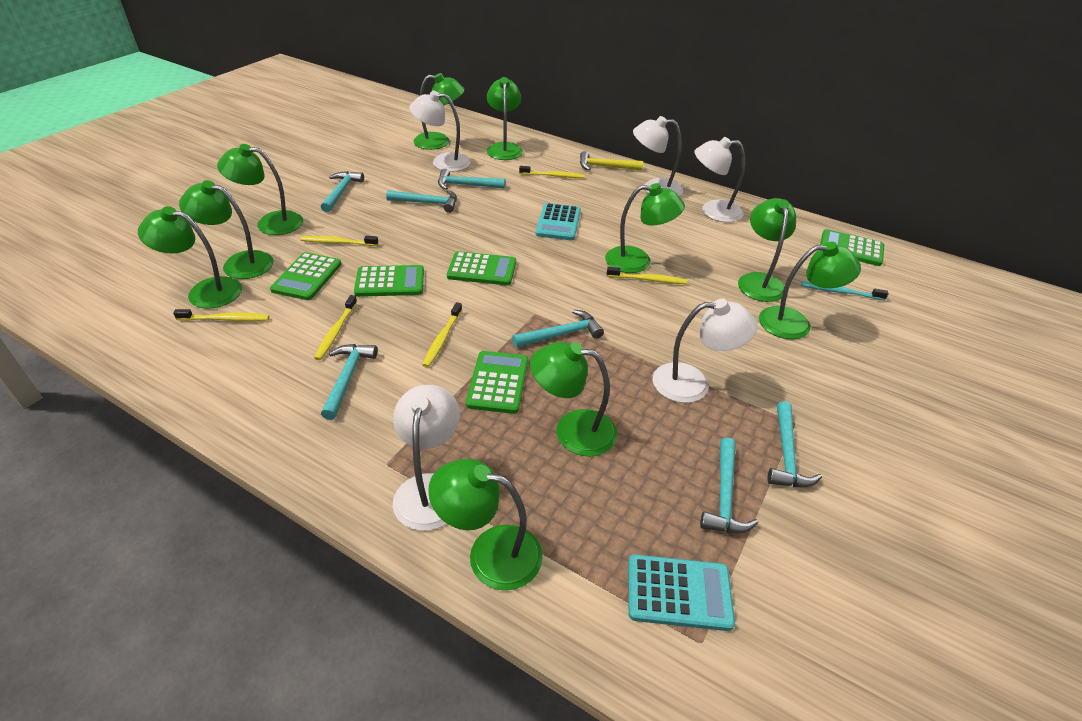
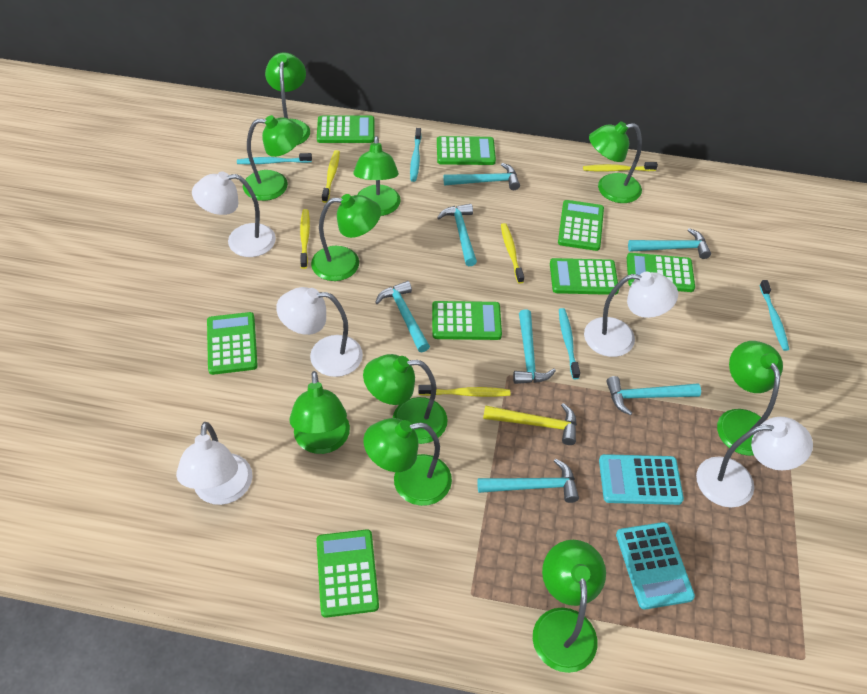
green calculator: 5 -> 8
turquoise toothbrush: 1 -> 4
yellow toothbrush: 6 -> 5

